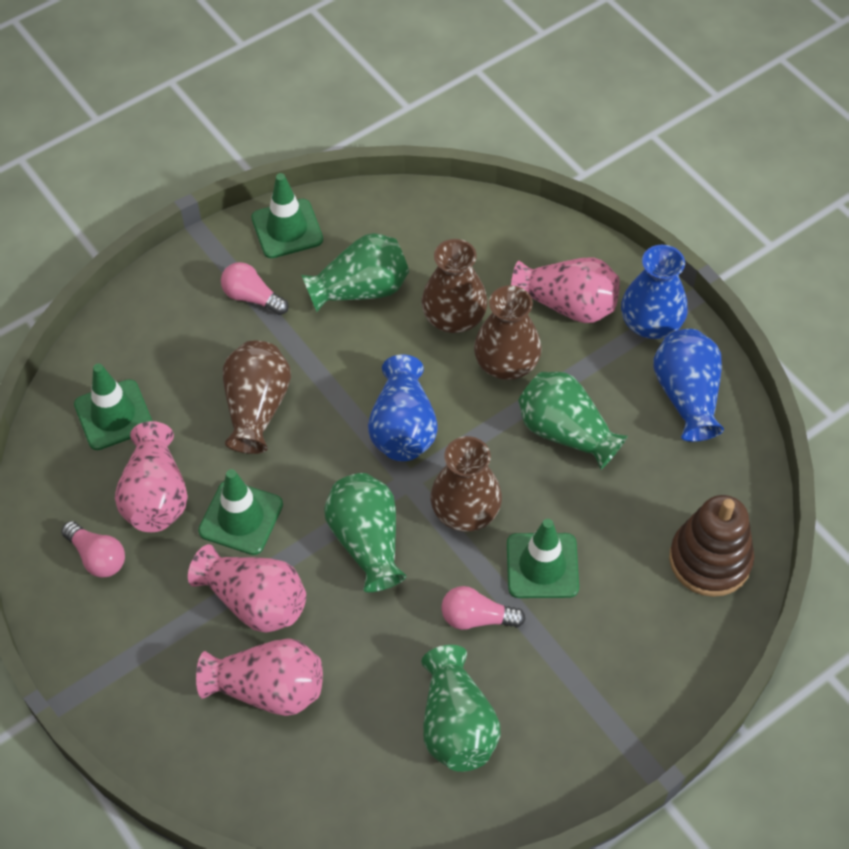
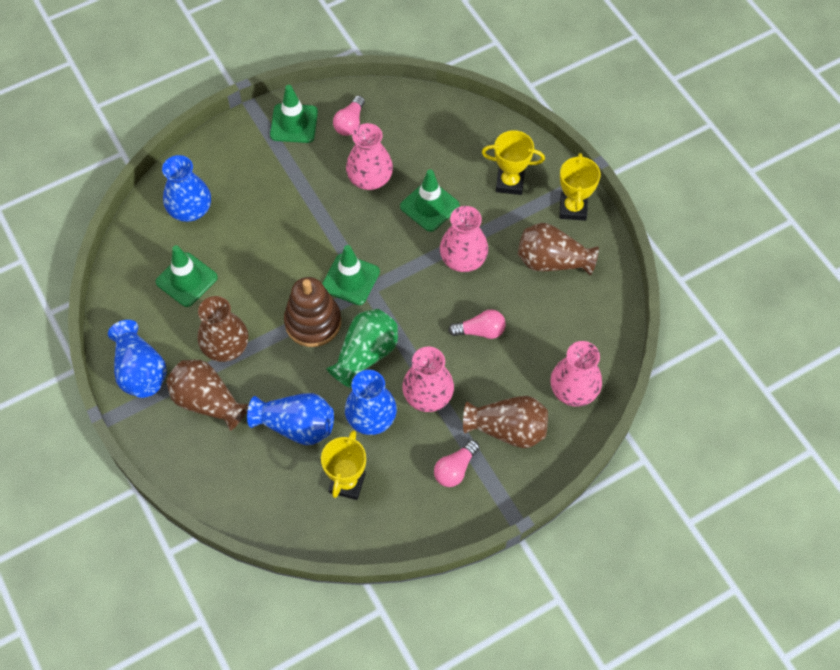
blue vase: 3 -> 4
green vase: 4 -> 1
yellow trophy: 0 -> 3

